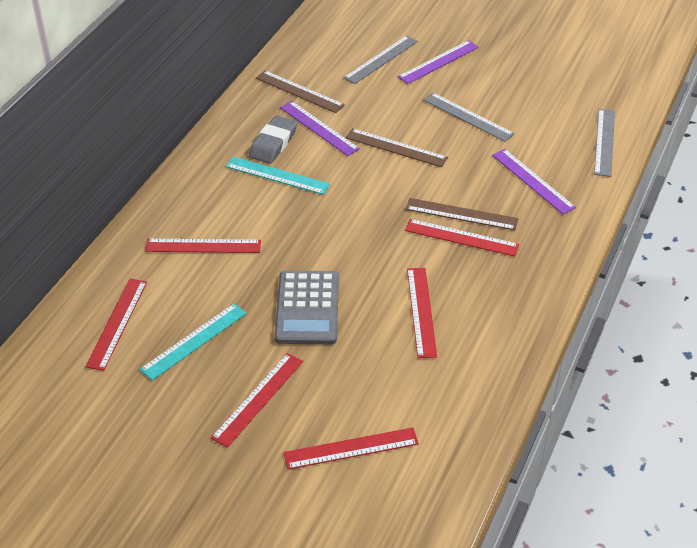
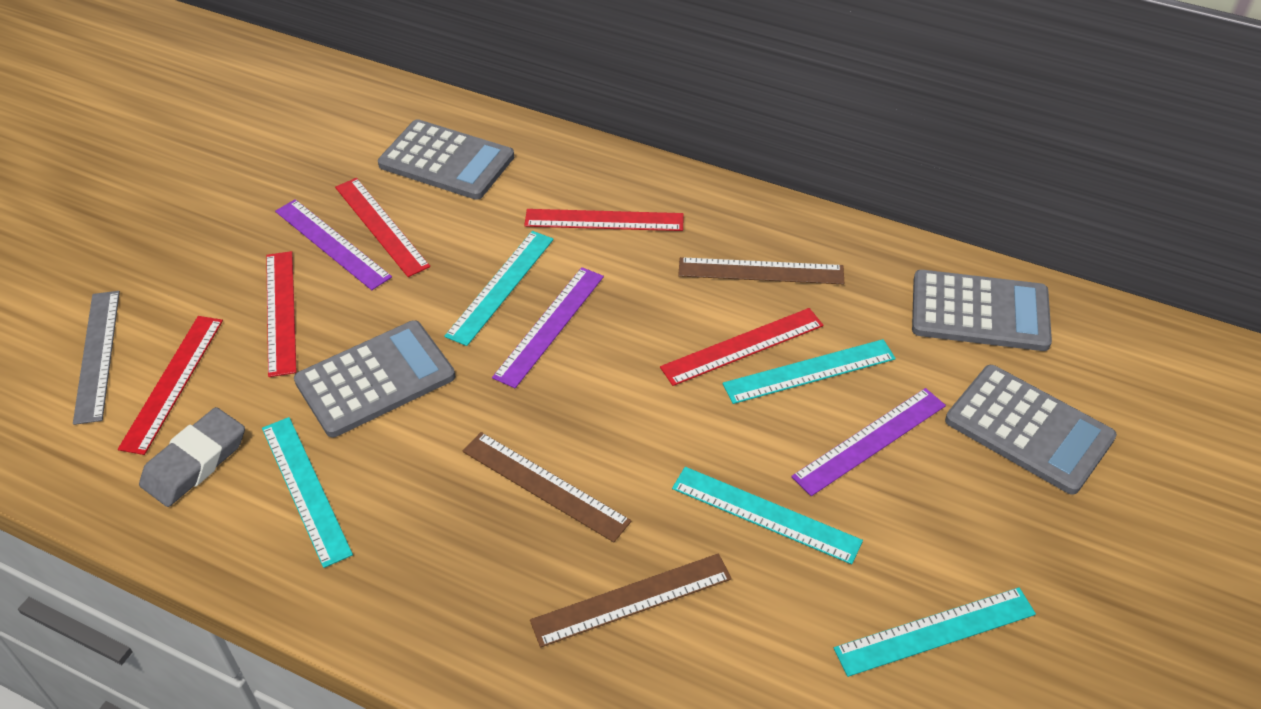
grey calculator: 1 -> 4
grey ruler: 3 -> 1
red ruler: 6 -> 5
turquoise ruler: 2 -> 5

